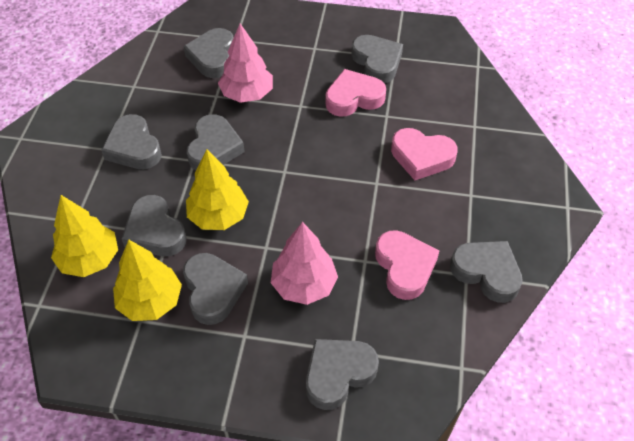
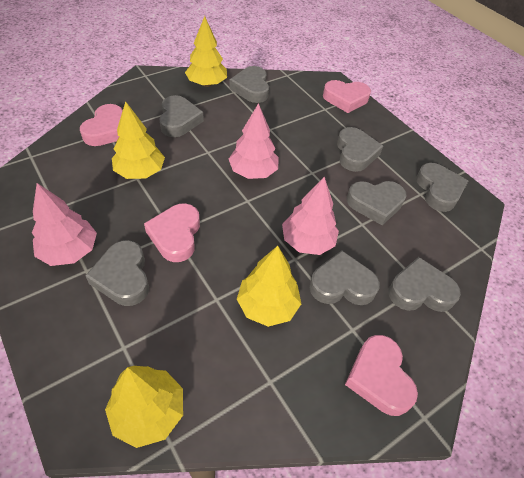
pink heart: 3 -> 4
pink tree: 2 -> 3
yellow tree: 3 -> 4

